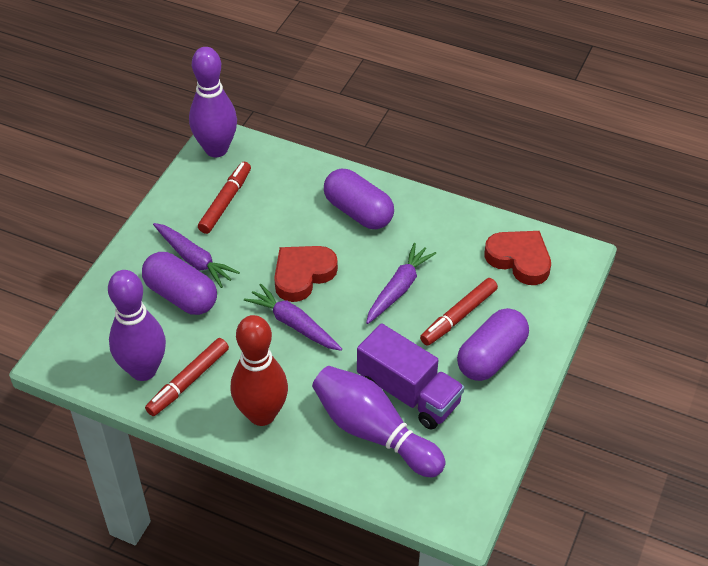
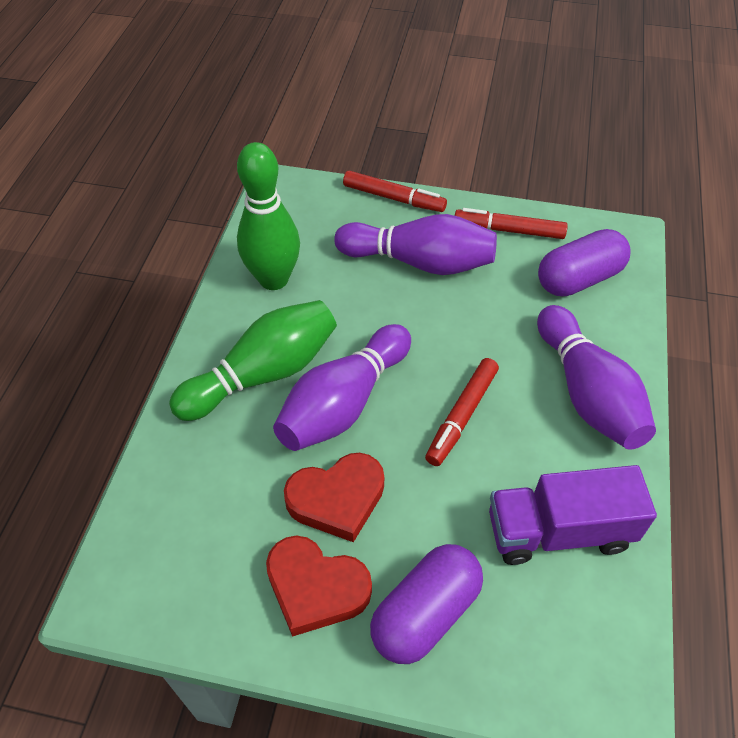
green bowling pin: 0 -> 2
purple capsule: 3 -> 2
purple carrot: 3 -> 0
red bowling pin: 1 -> 0

